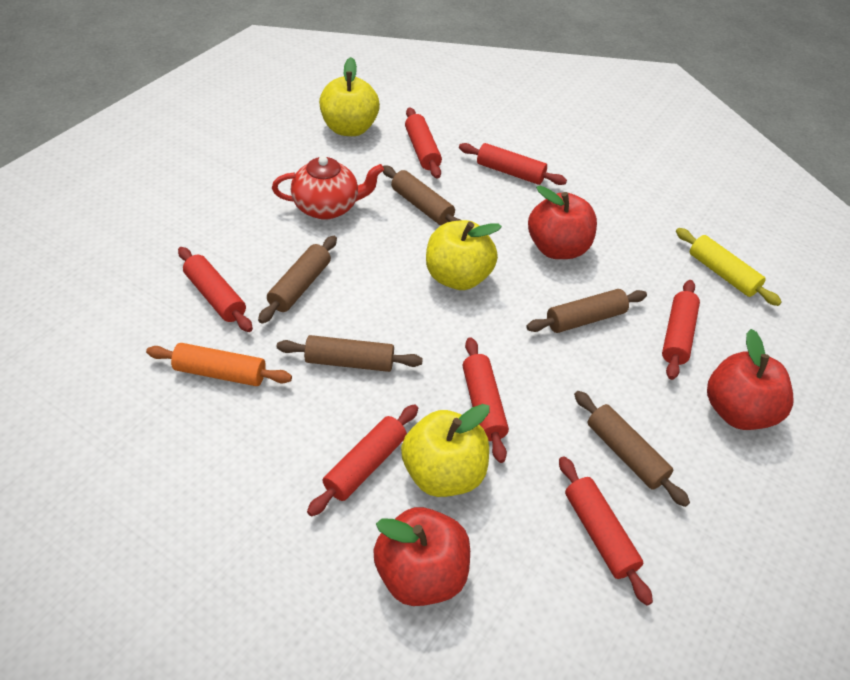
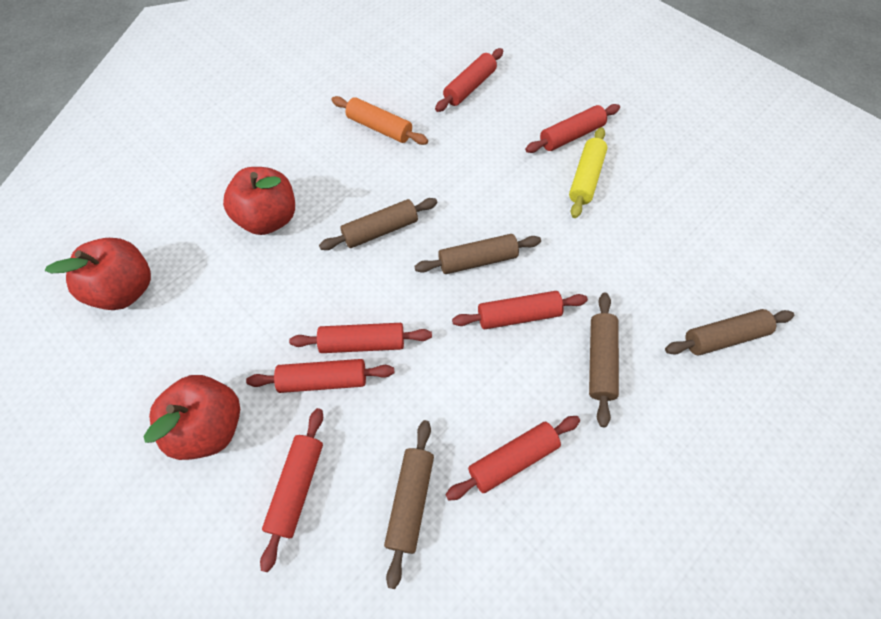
red teapot: 1 -> 0
yellow apple: 3 -> 0

